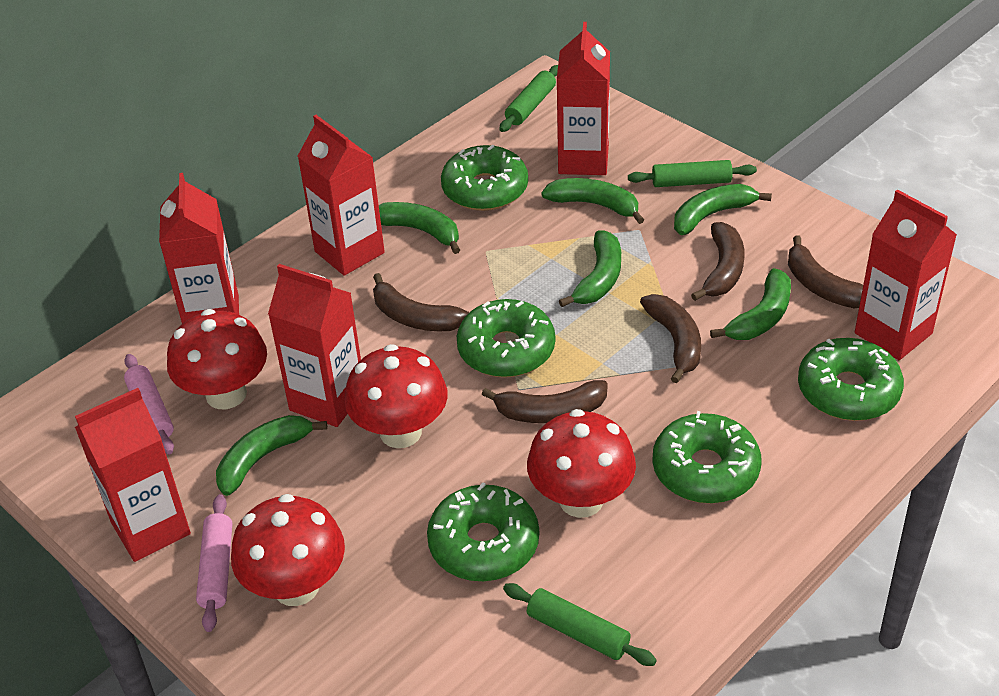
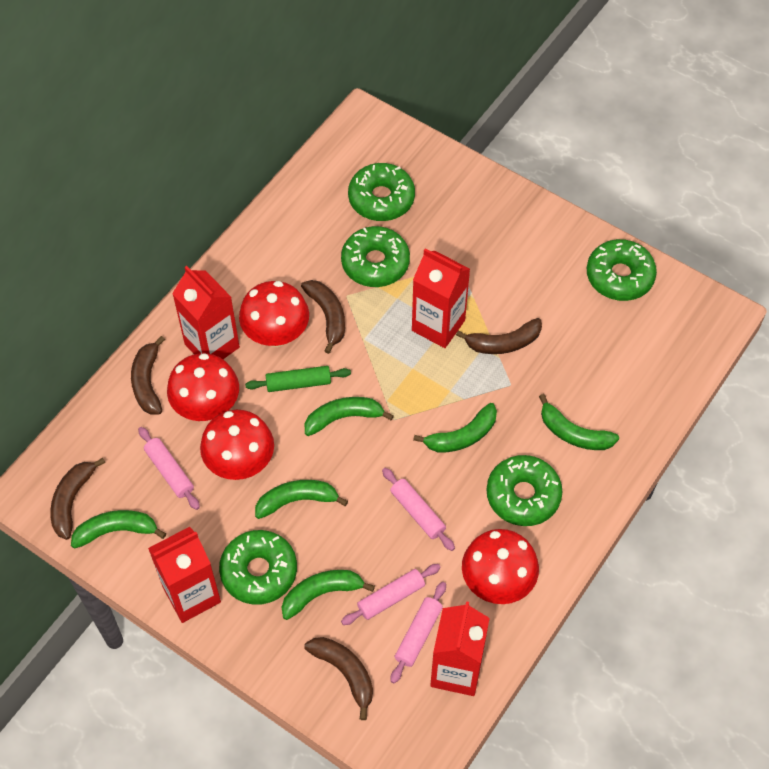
green rolling pin: 3 -> 1
pink rolling pin: 2 -> 4
red carton: 6 -> 4

